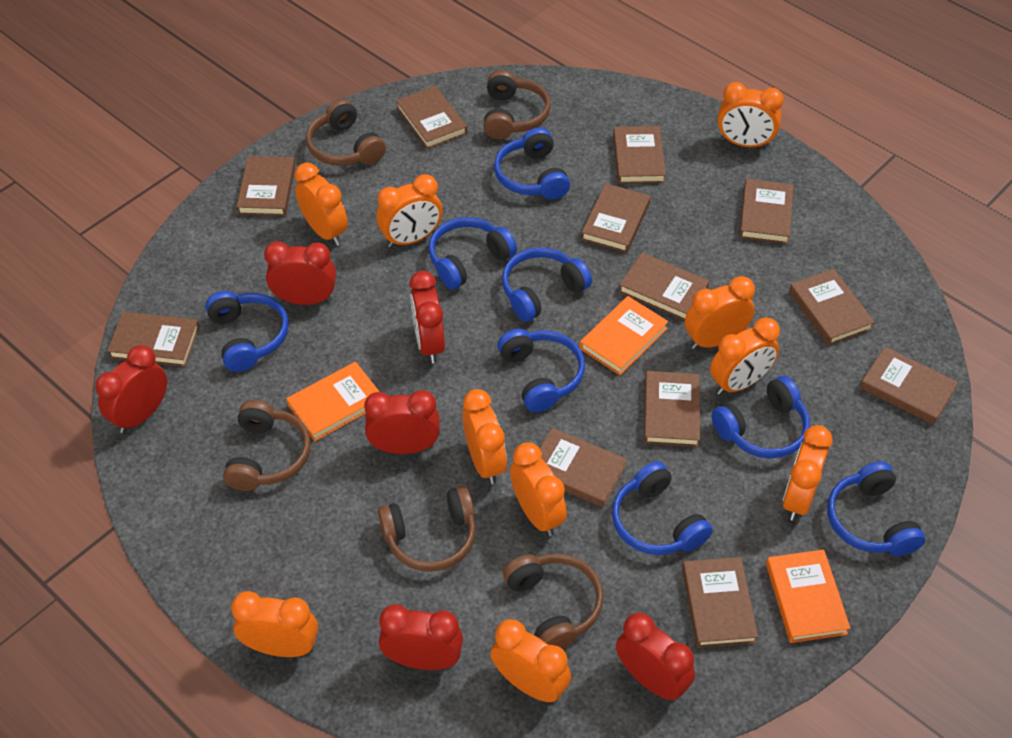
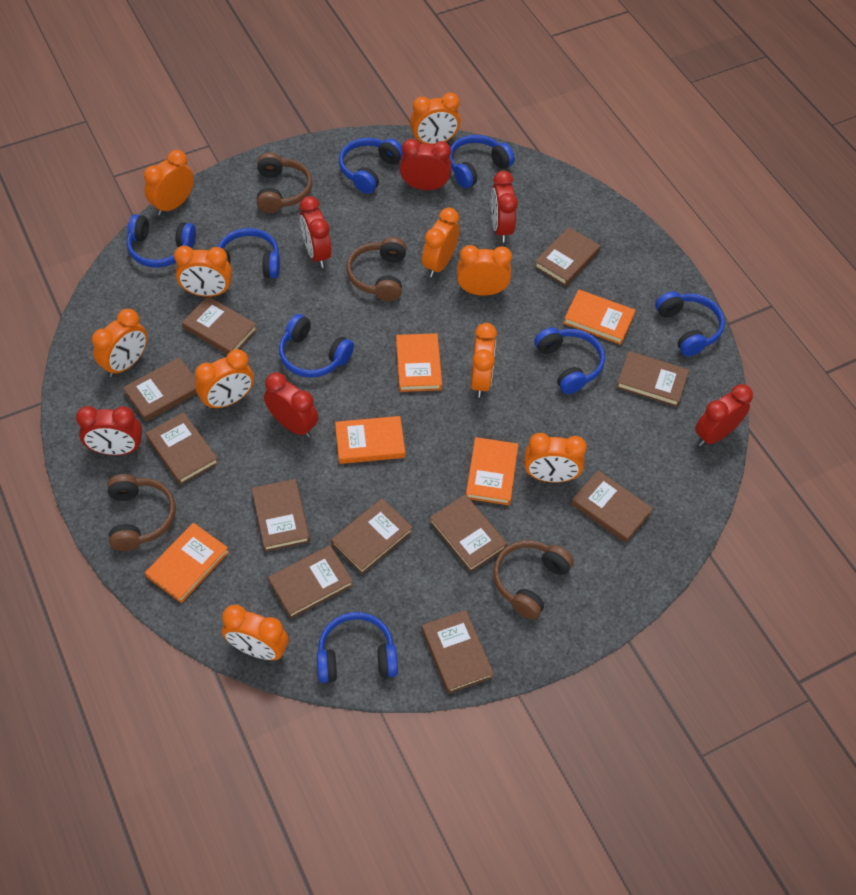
brown book: 12 -> 11
brown headphones: 5 -> 4
orange book: 3 -> 5

